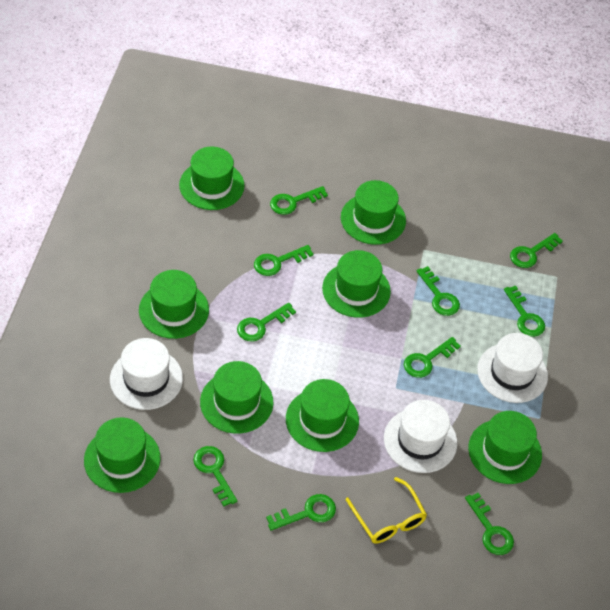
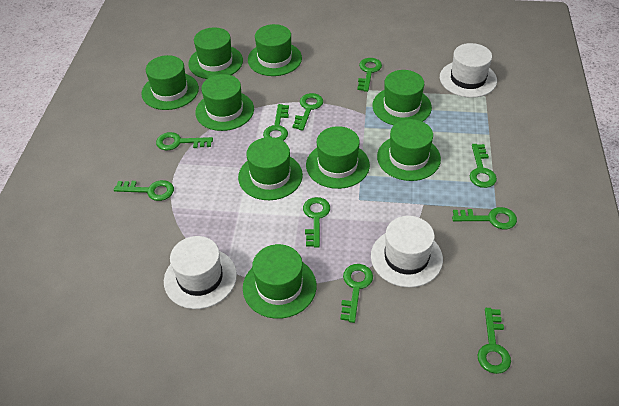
green hat: 8 -> 9
yellow glasses: 1 -> 0

